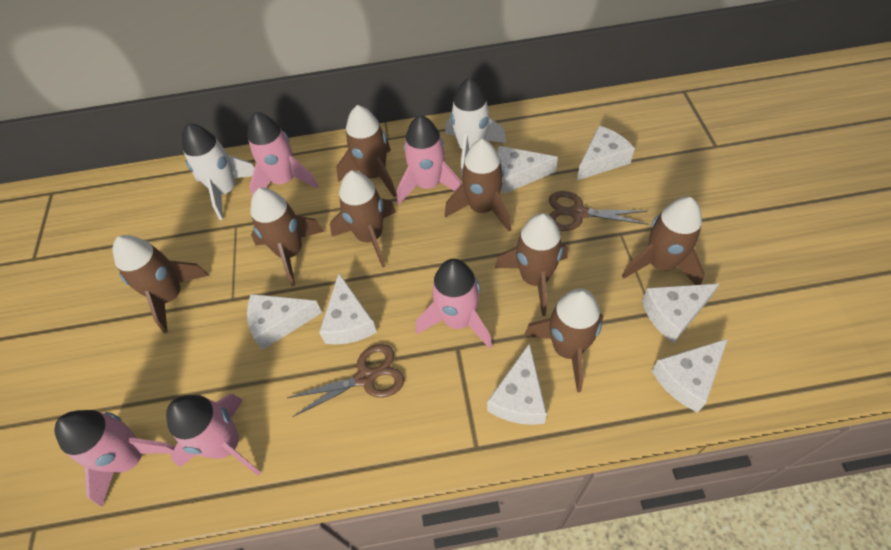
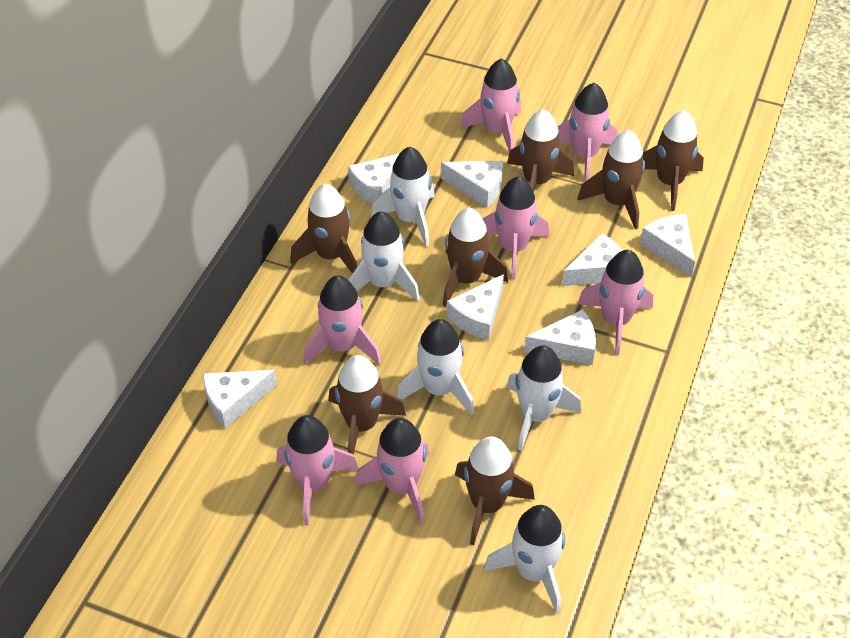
brown rocket: 8 -> 7
brown scissors: 2 -> 0
pink rocket: 5 -> 7
white rocket: 2 -> 5

